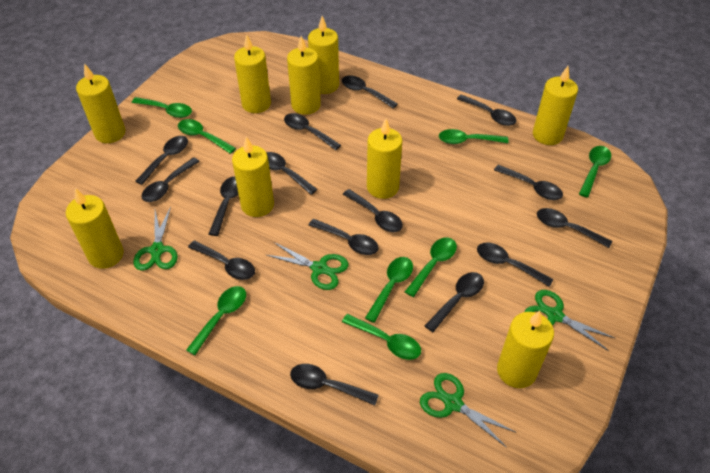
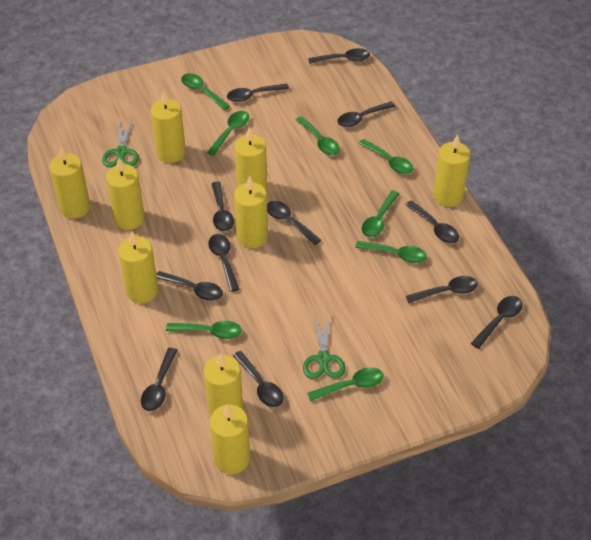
black spoon: 15 -> 12
green scissors: 4 -> 2

